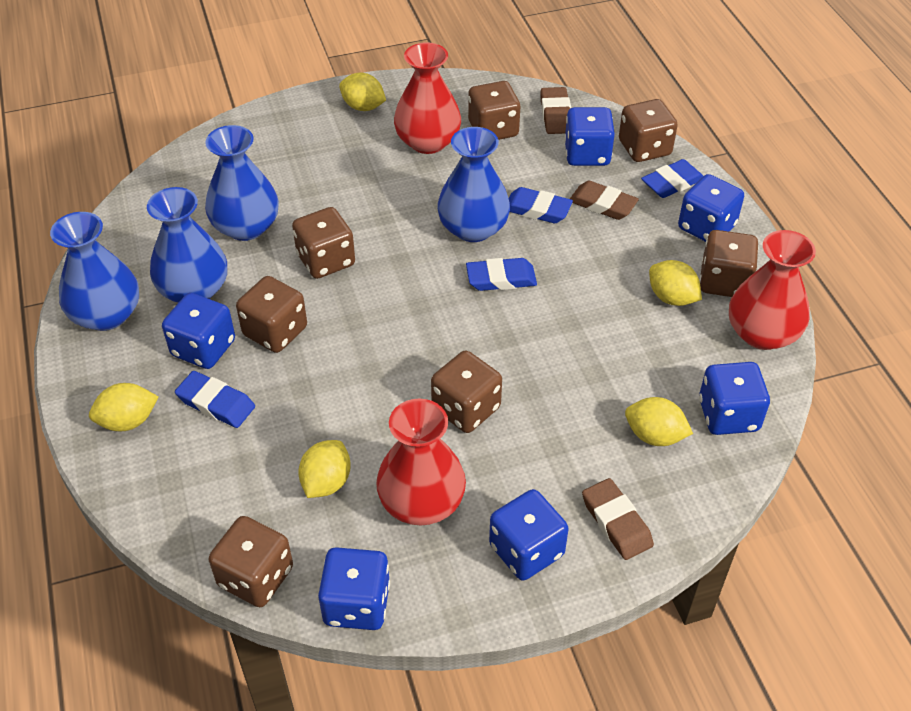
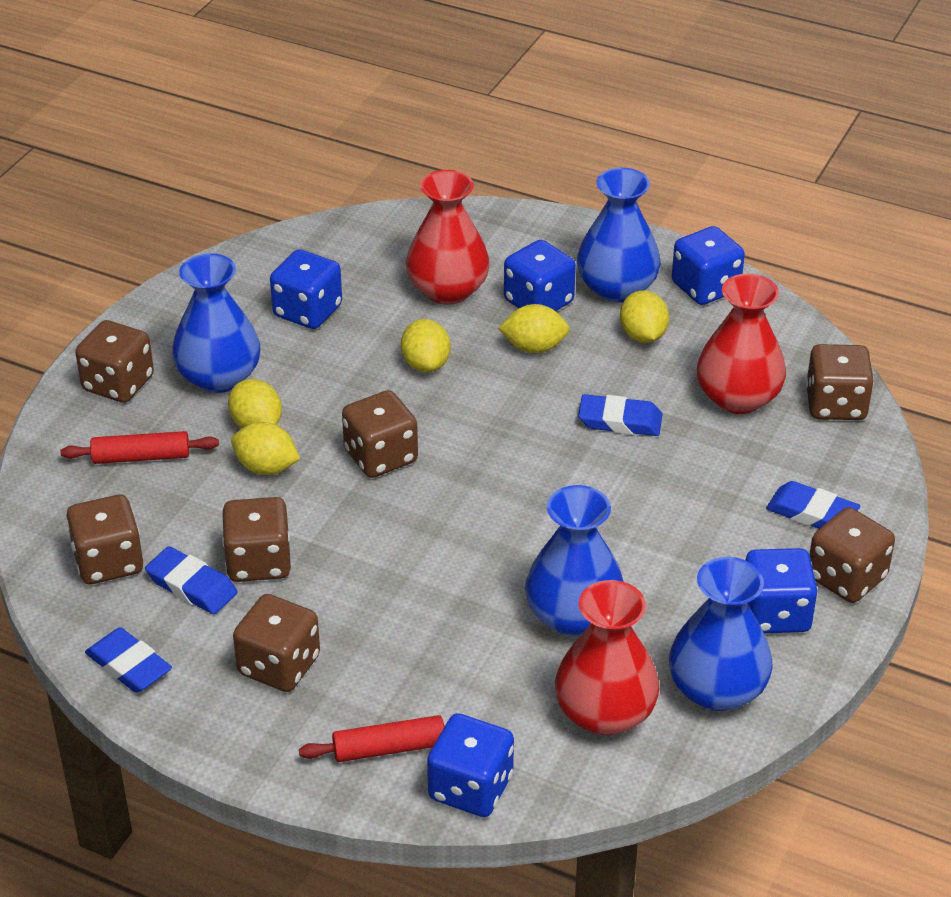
blue dice: 6 -> 5
brown eraser: 3 -> 0
red rolling pin: 0 -> 2

